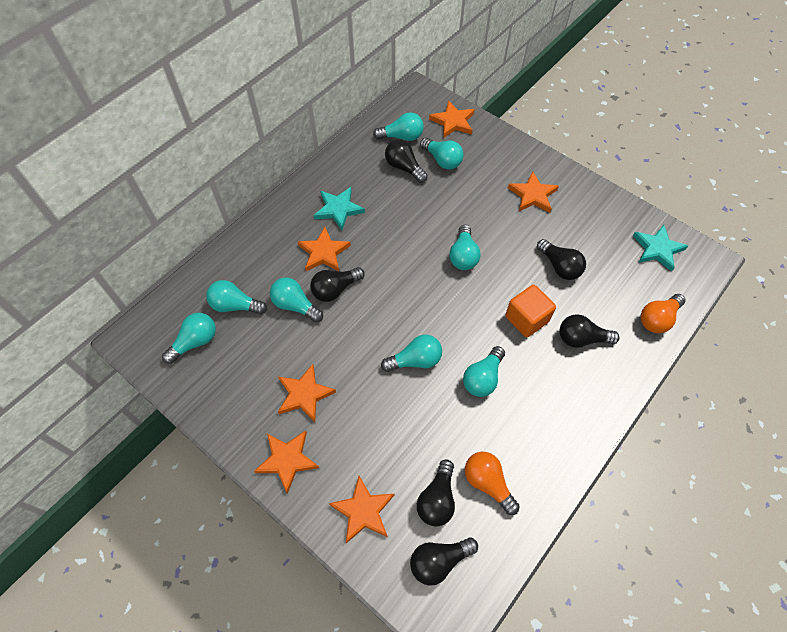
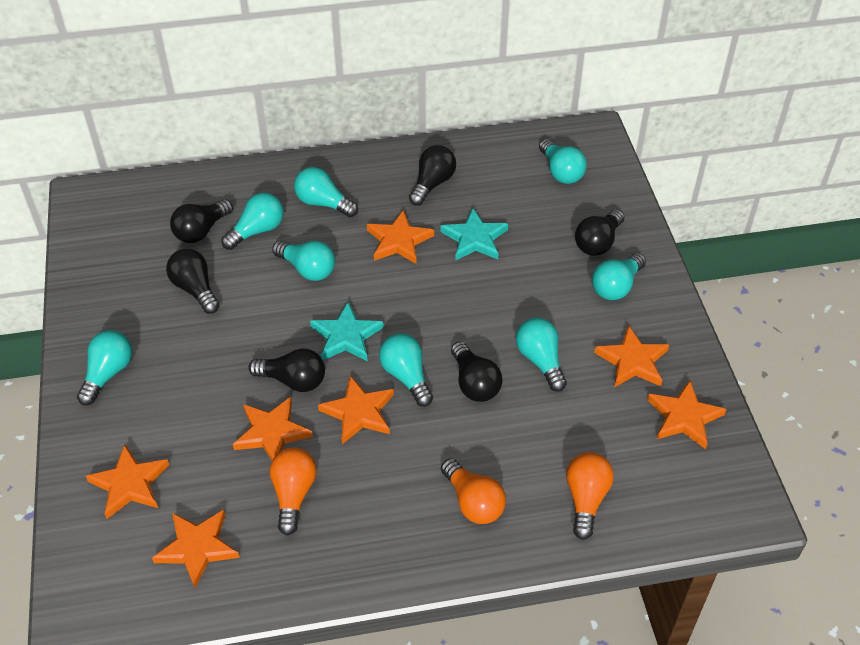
orange cube: 1 -> 0
orange light bulb: 2 -> 3
orange star: 6 -> 7

